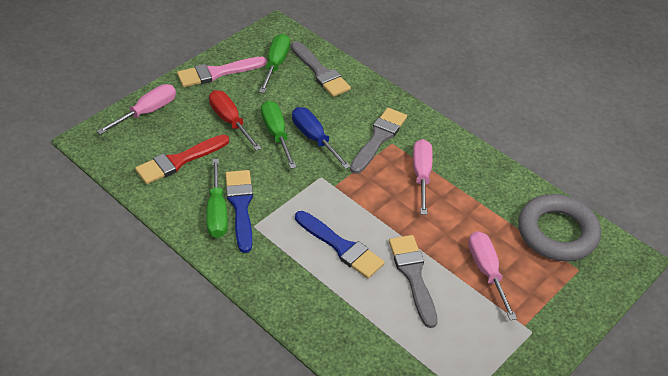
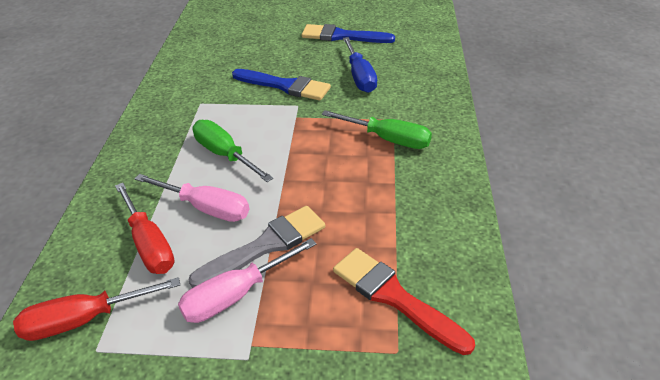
green screwdriver: 3 -> 2
grey brush: 3 -> 1
grey ring: 1 -> 0
pink brush: 1 -> 0
pink screwdriver: 3 -> 2
red screwdriver: 1 -> 2

